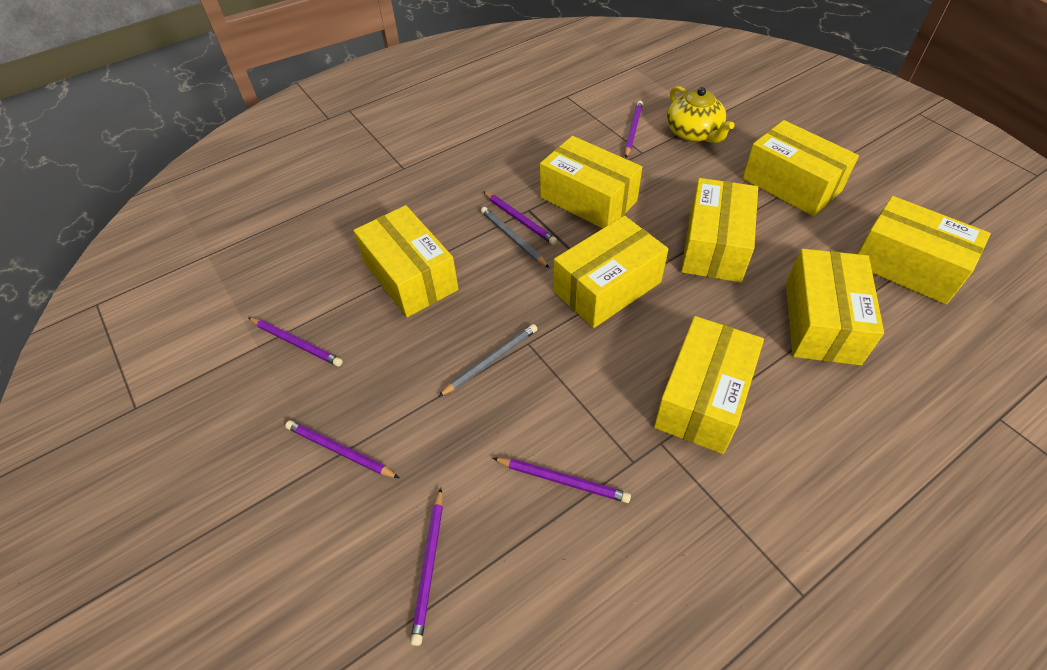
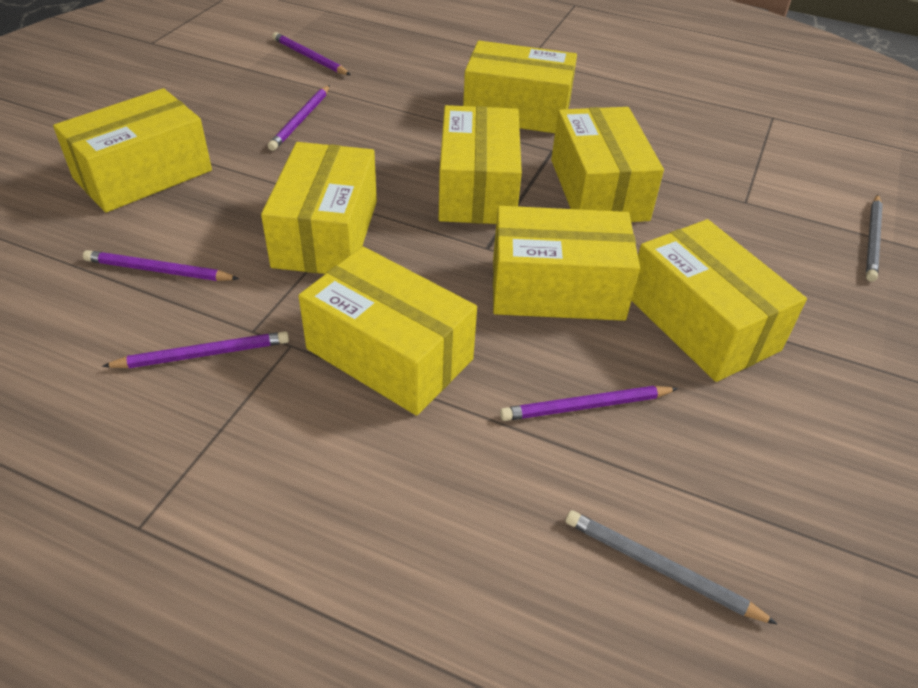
purple pencil: 6 -> 5
yellow teapot: 1 -> 0

